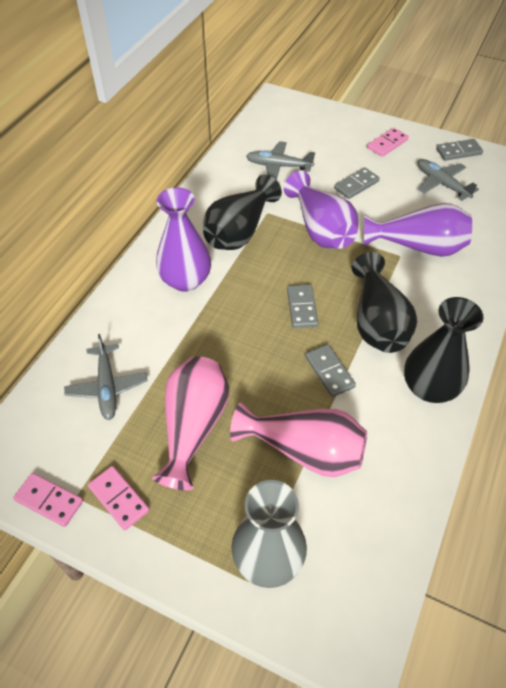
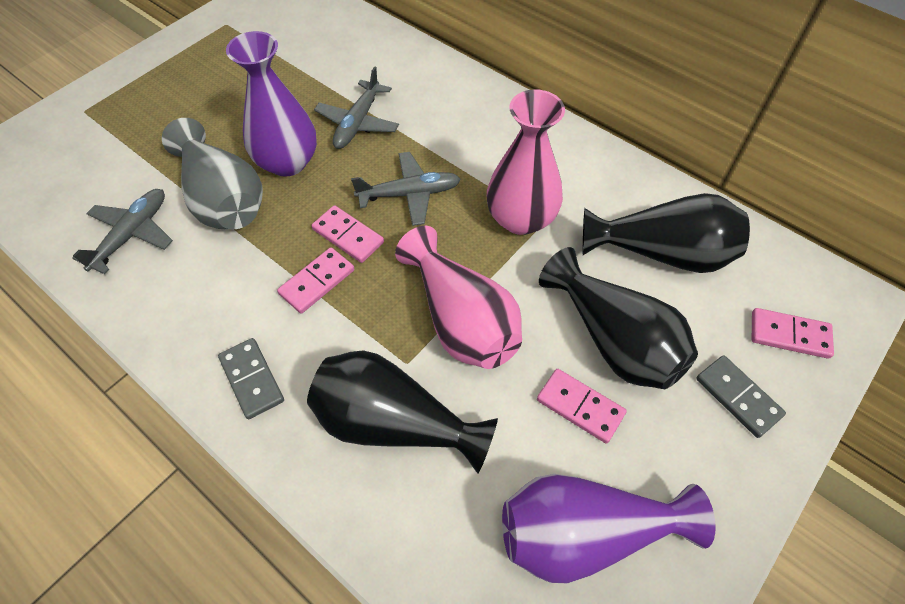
grey domino: 4 -> 2
pink domino: 3 -> 4
purple vase: 3 -> 2

